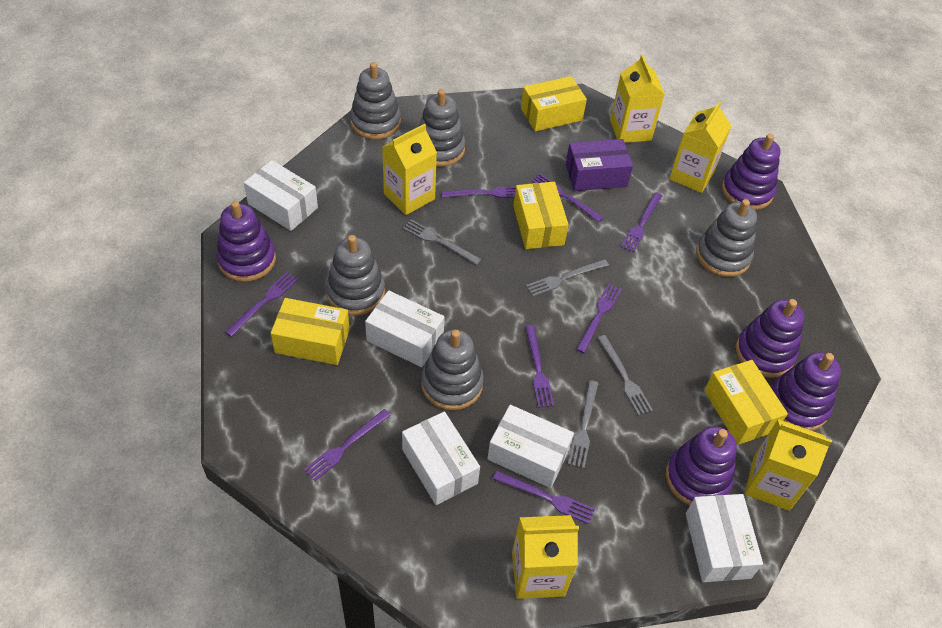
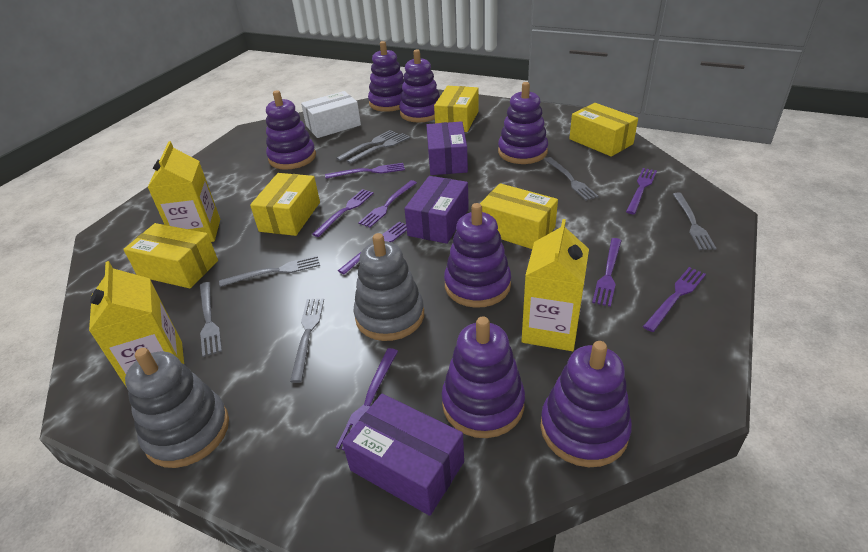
grey fork: 4 -> 7
grey stacking toy: 5 -> 2
purple box: 1 -> 3
purple stacking toy: 5 -> 7
white box: 5 -> 1
yellow box: 4 -> 5
yellow carton: 5 -> 3

